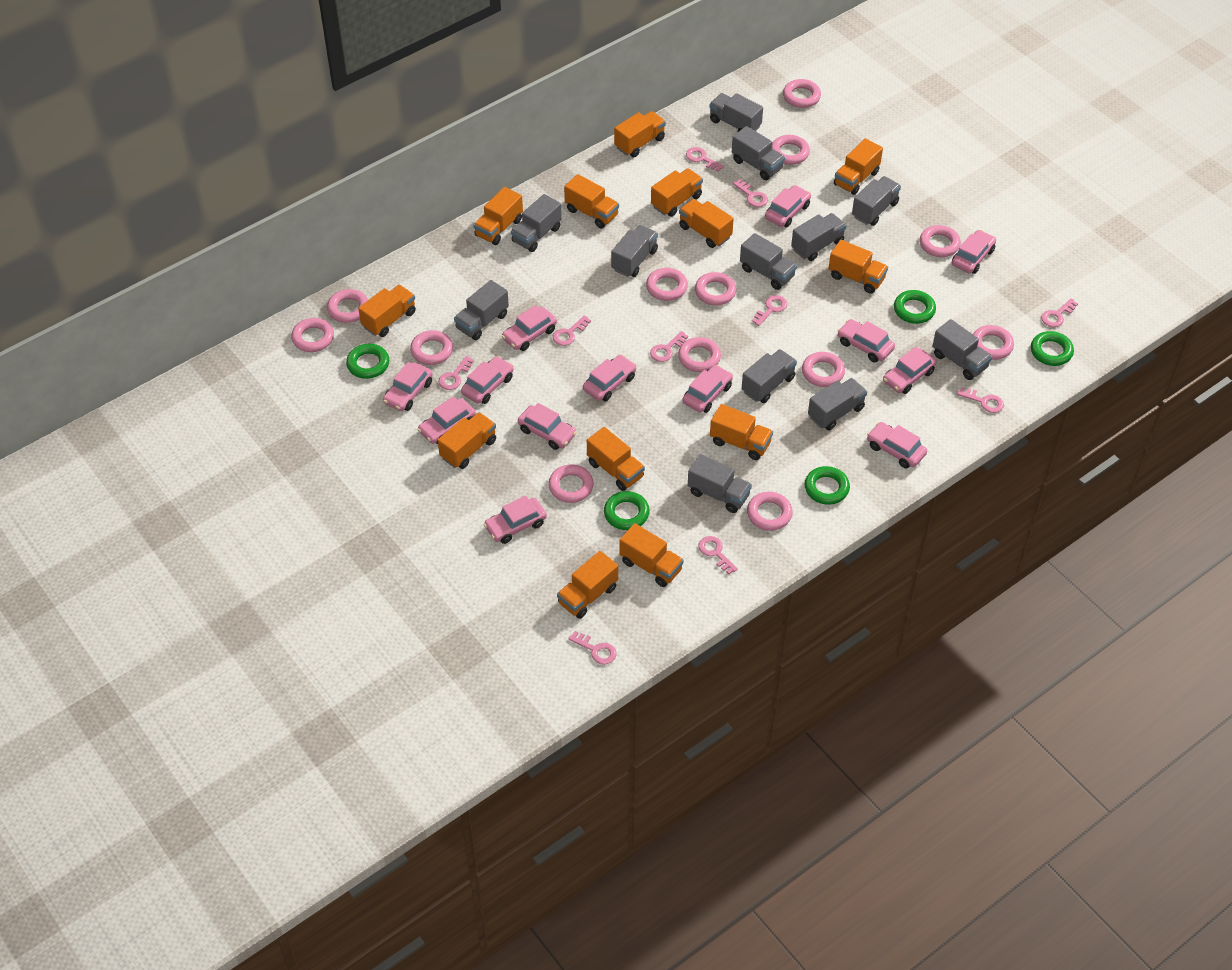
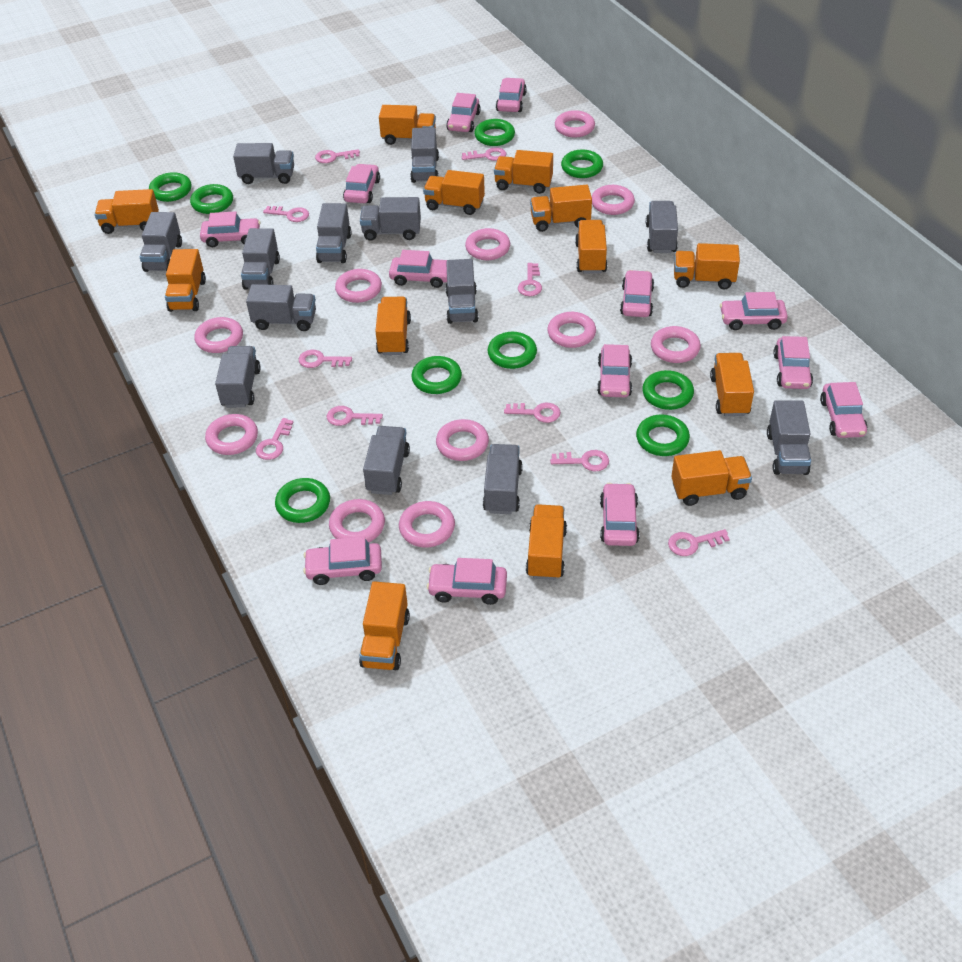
green ring: 5 -> 9
grey truck: 12 -> 13
pink ring: 13 -> 11

